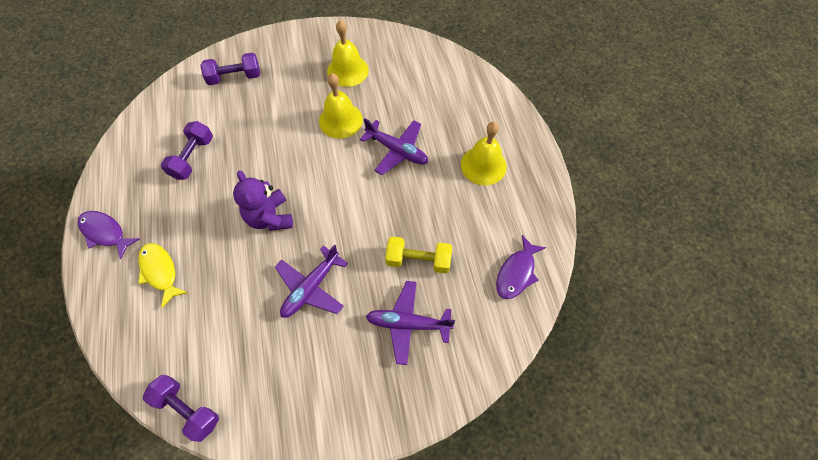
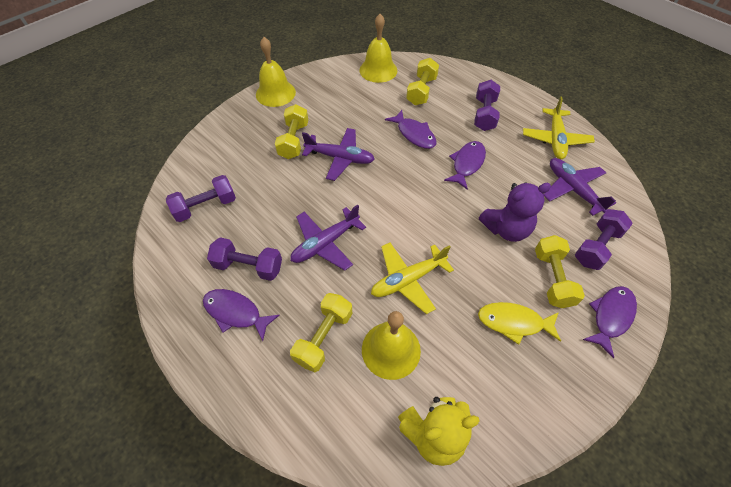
purple dumbbell: 3 -> 4
purple fish: 2 -> 4
yellow dumbbell: 1 -> 4
yellow plane: 0 -> 2
yellow teddy bear: 0 -> 1

